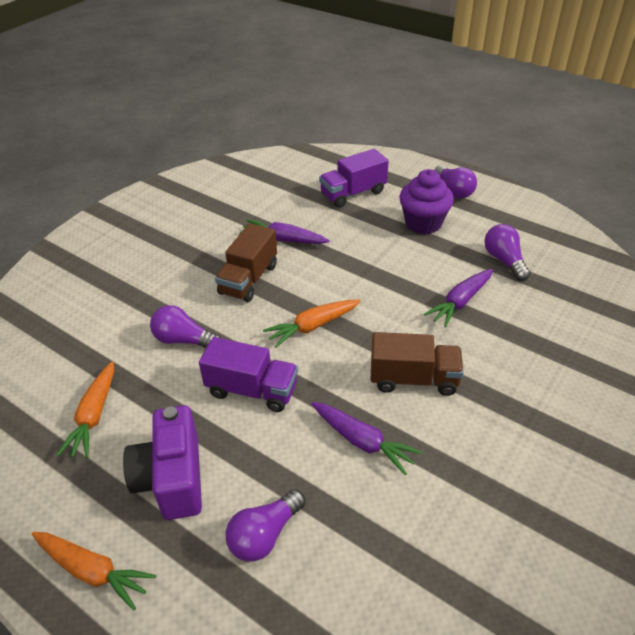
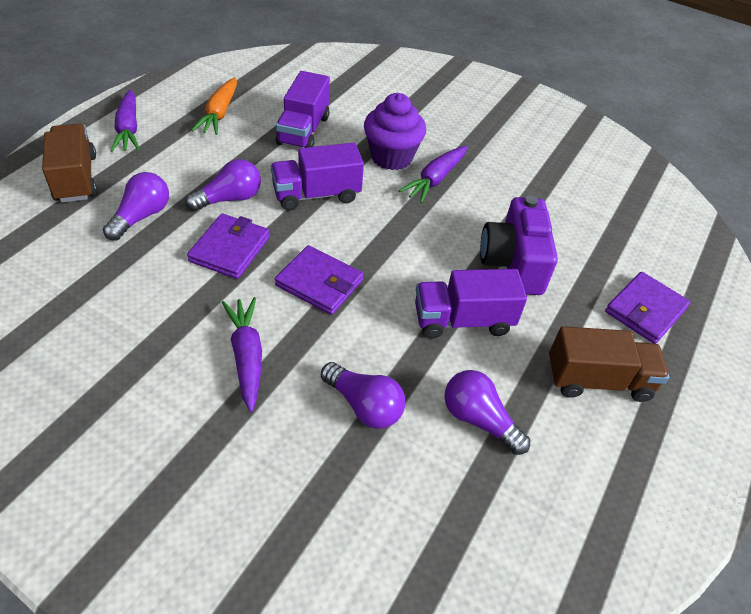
orange carrot: 3 -> 1
purple truck: 2 -> 3
purple wallet: 0 -> 3

